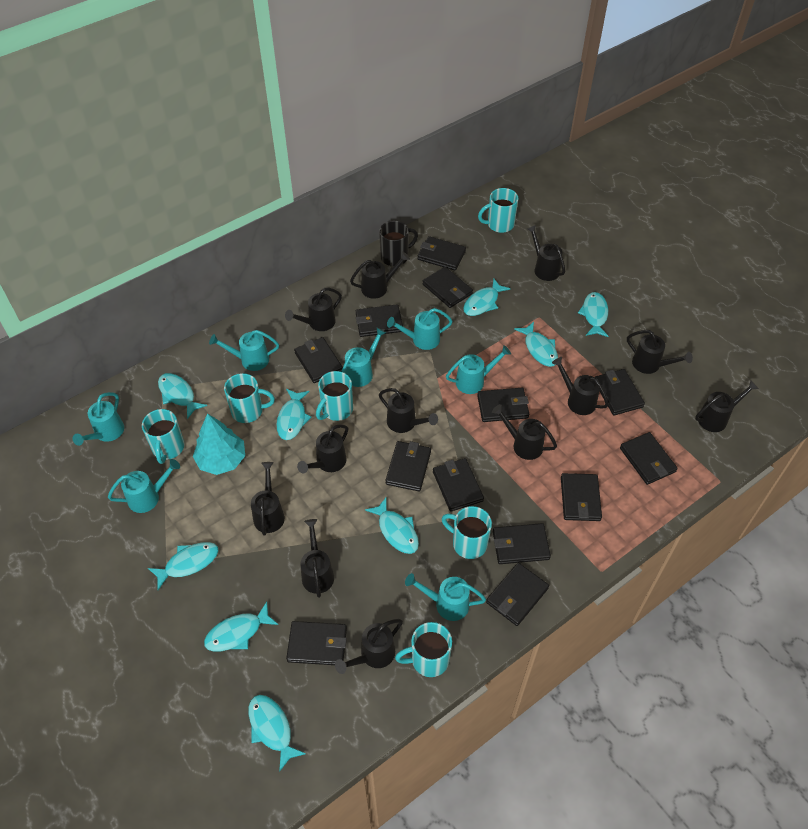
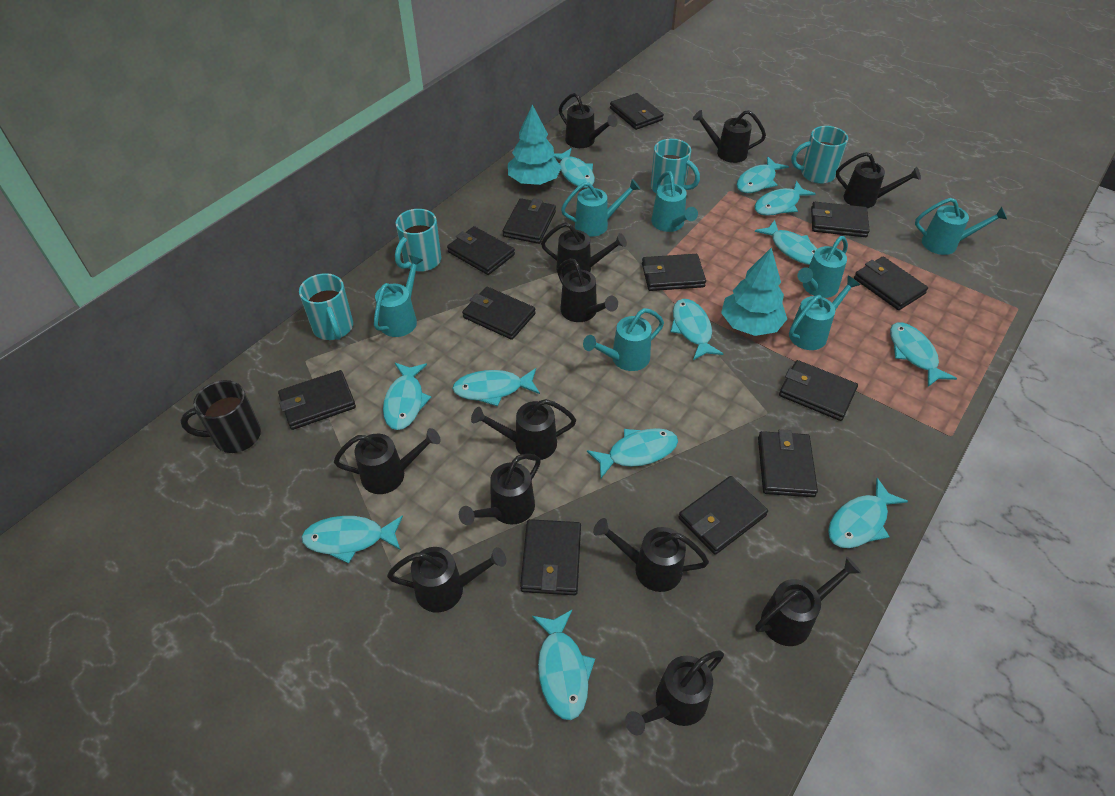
black wallet: 13 -> 12
turquoise fish: 9 -> 12
turquoise mug: 6 -> 4
turquoise tree: 1 -> 2

